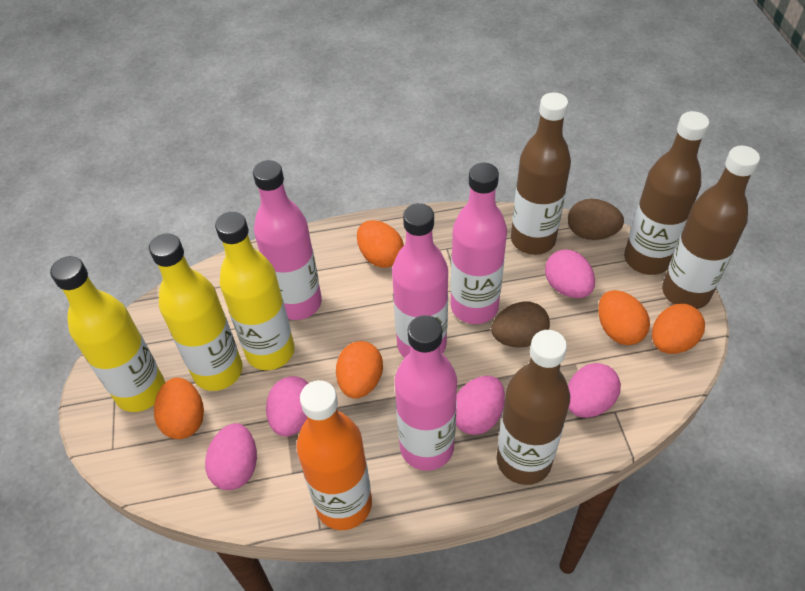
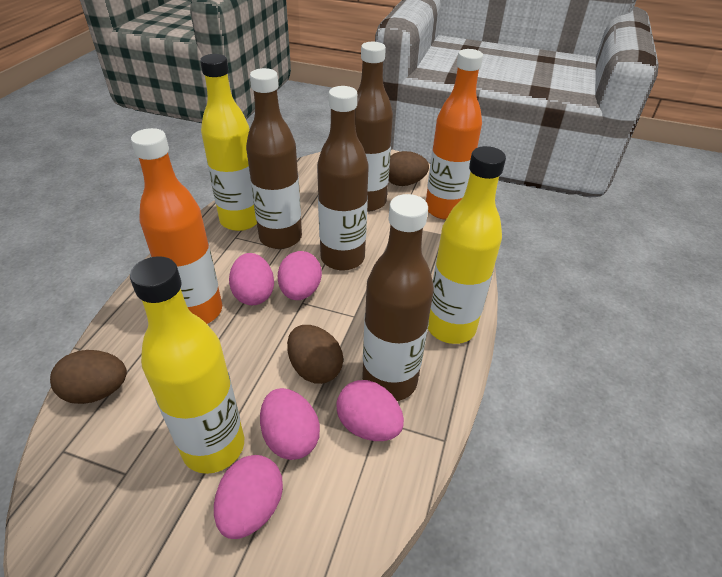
brown egg: 2 -> 3
orange bottle: 1 -> 2
orange egg: 5 -> 0
pink bottle: 4 -> 0

